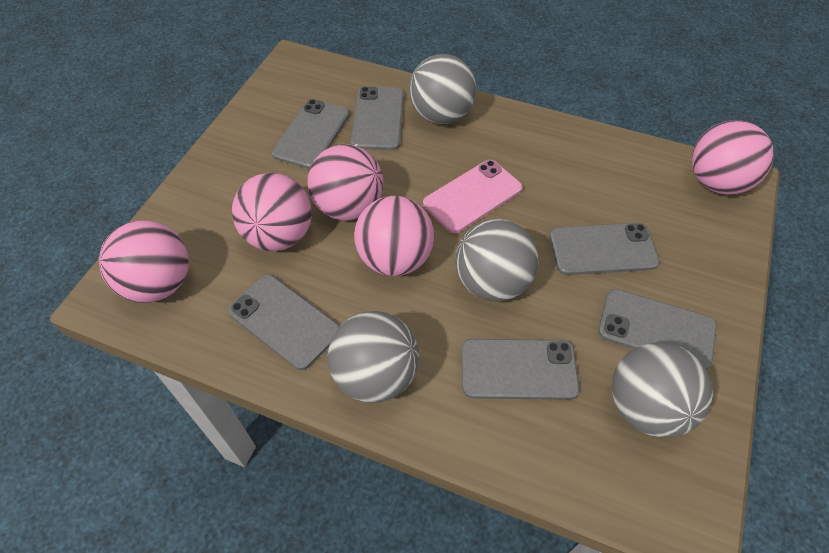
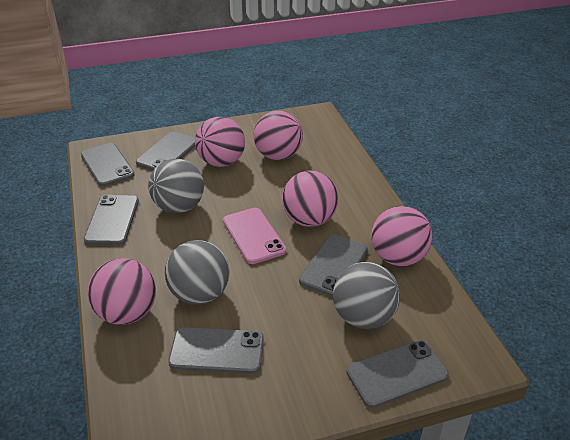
grey ball: 4 -> 3

